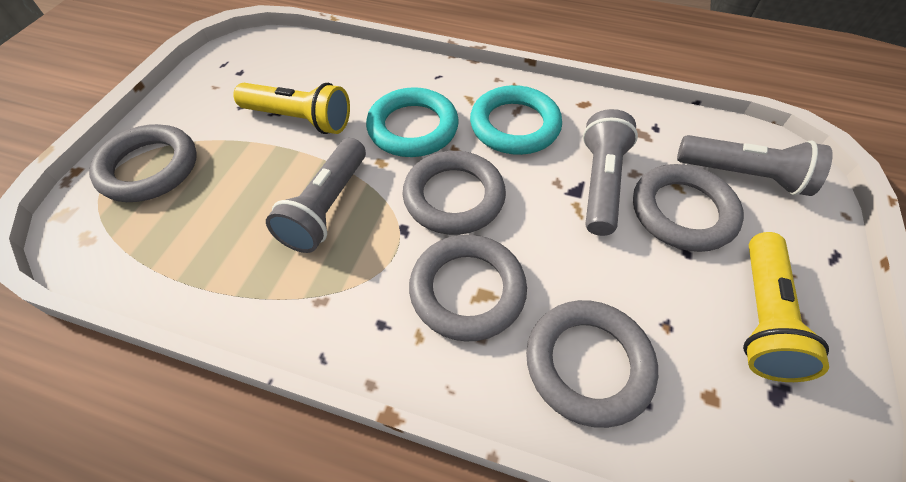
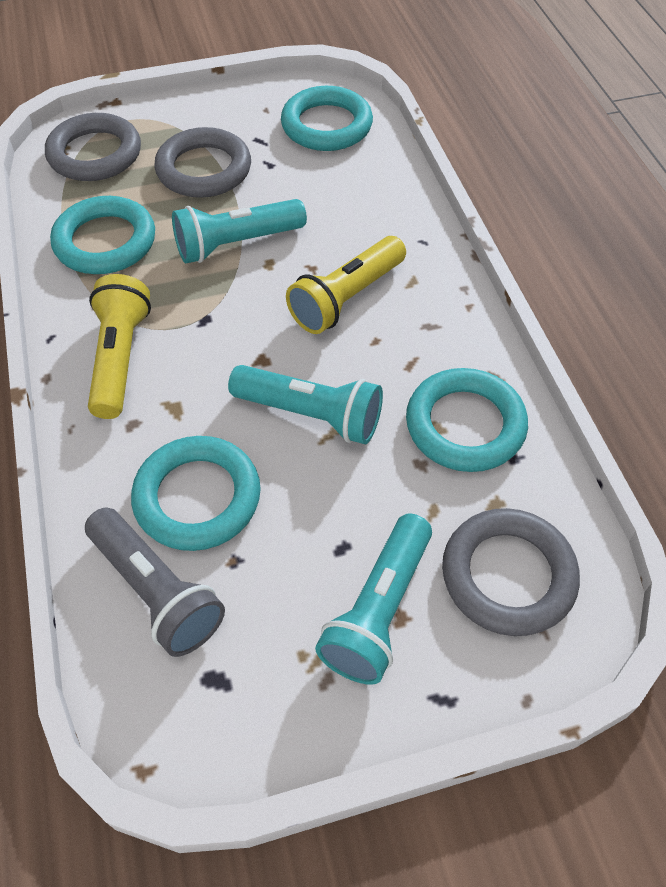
grey flashlight: 3 -> 1
grey ring: 5 -> 3
turquoise flashlight: 0 -> 3
turquoise ring: 2 -> 4

